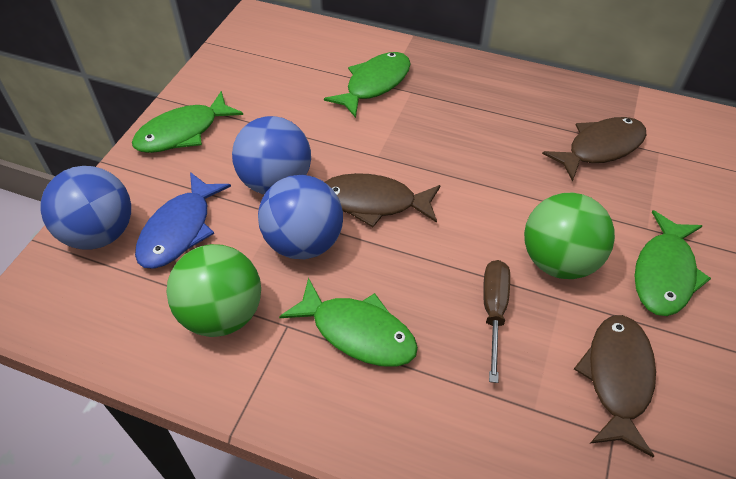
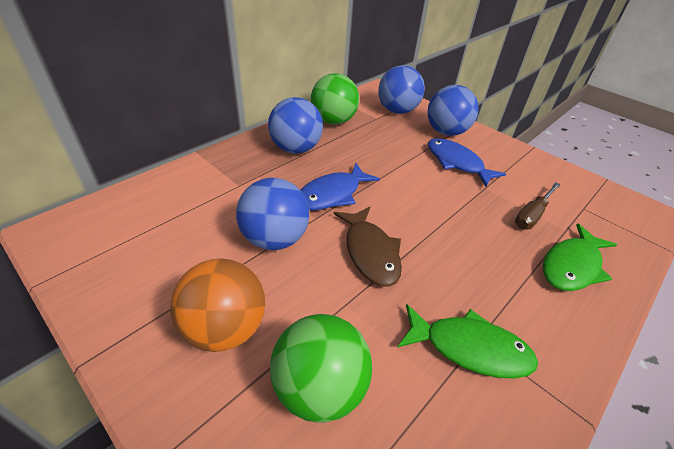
blue ball: 3 -> 4
blue fish: 1 -> 2
brown fish: 3 -> 1
green fish: 4 -> 2
orange ball: 0 -> 1

